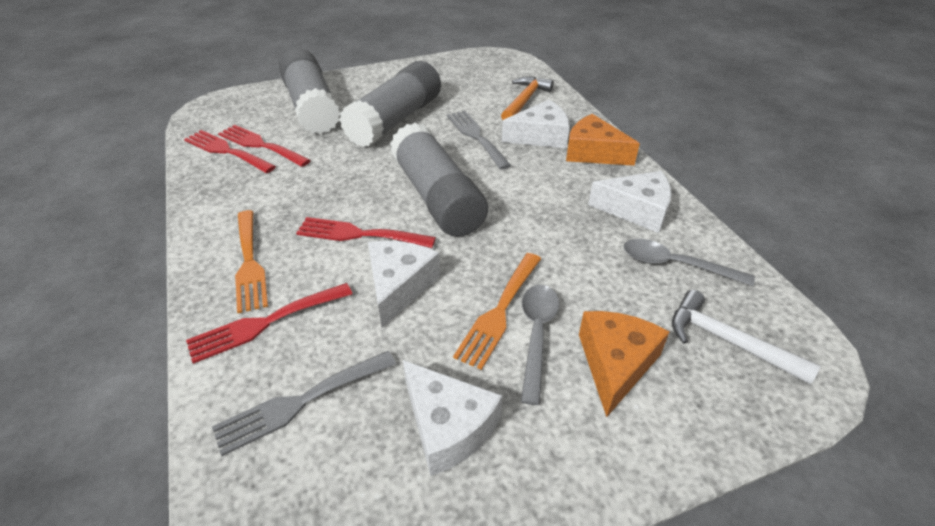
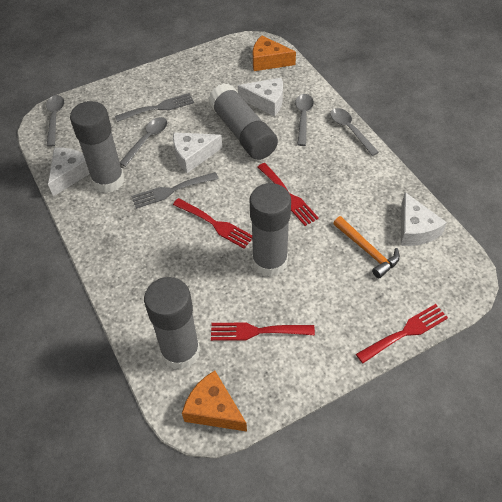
grey glue stick: 3 -> 4
grey spoon: 2 -> 4
orange fork: 2 -> 0
white hammer: 1 -> 0

